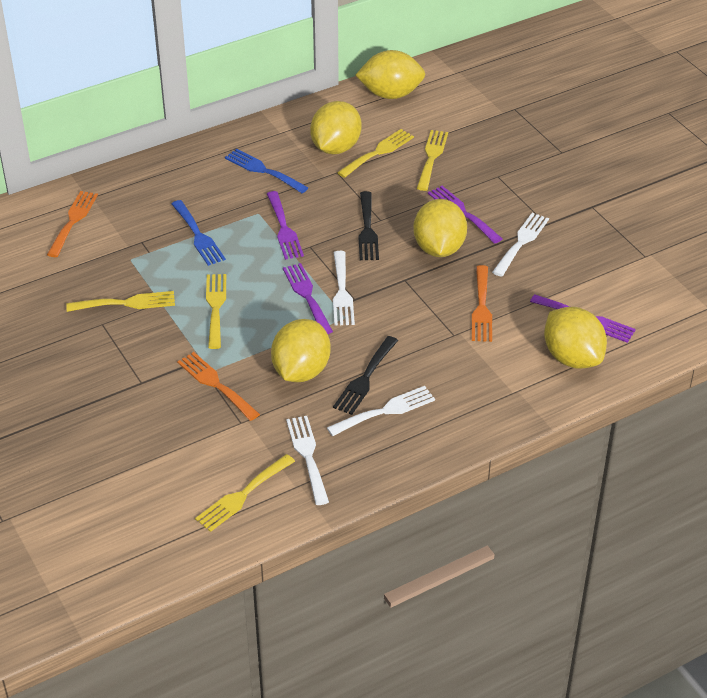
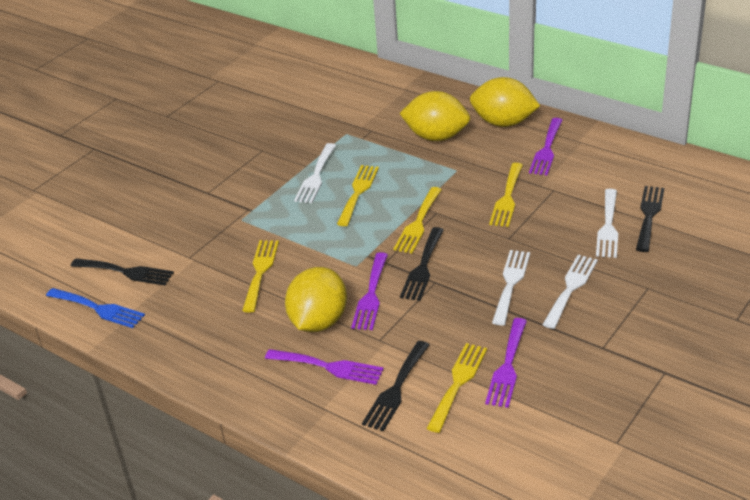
black fork: 2 -> 4
blue fork: 2 -> 1
orange fork: 3 -> 0
yellow lemon: 5 -> 3

